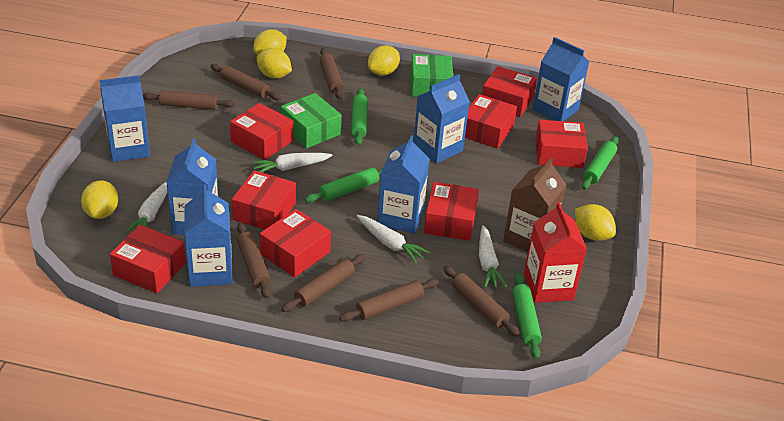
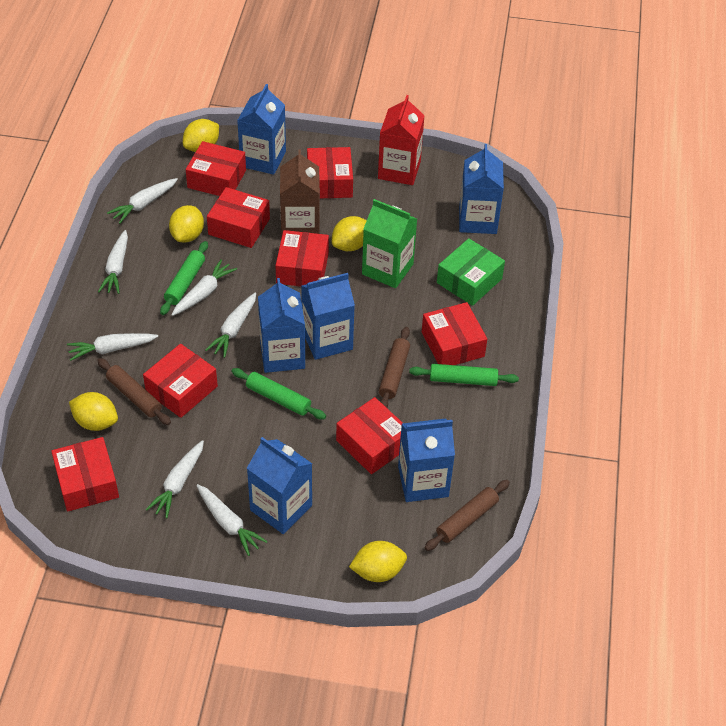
brown rolling pin: 7 -> 3
green box: 2 -> 1
green carton: 0 -> 1
green rolling pin: 4 -> 3
white carrot: 4 -> 7

